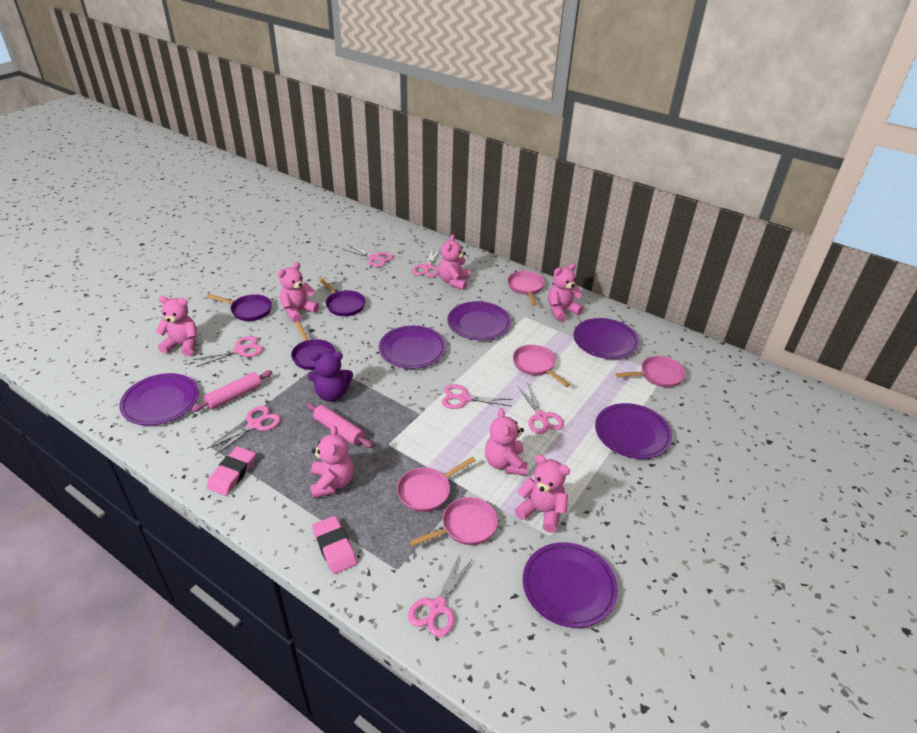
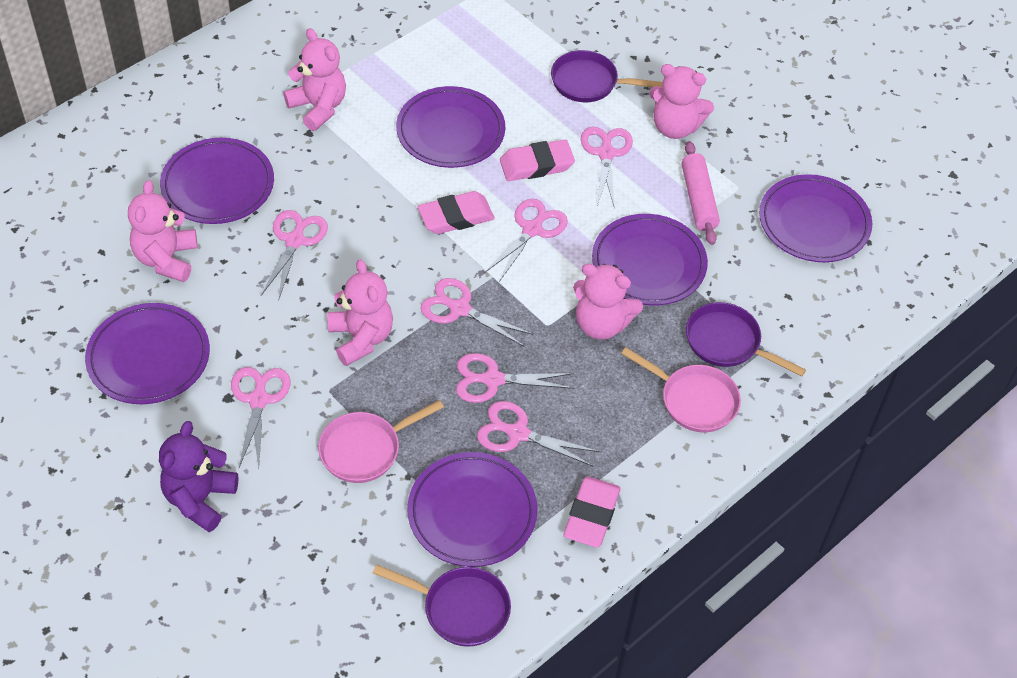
pink eraser: 2 -> 3
pink pan: 5 -> 2
pink rolling pin: 2 -> 1
pink teddy bear: 7 -> 5

